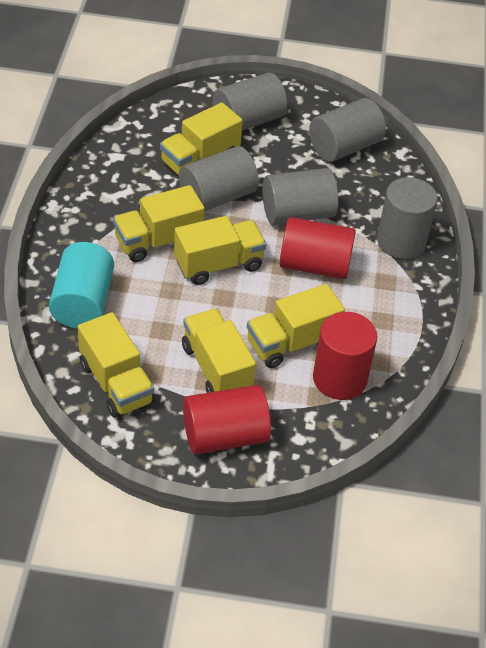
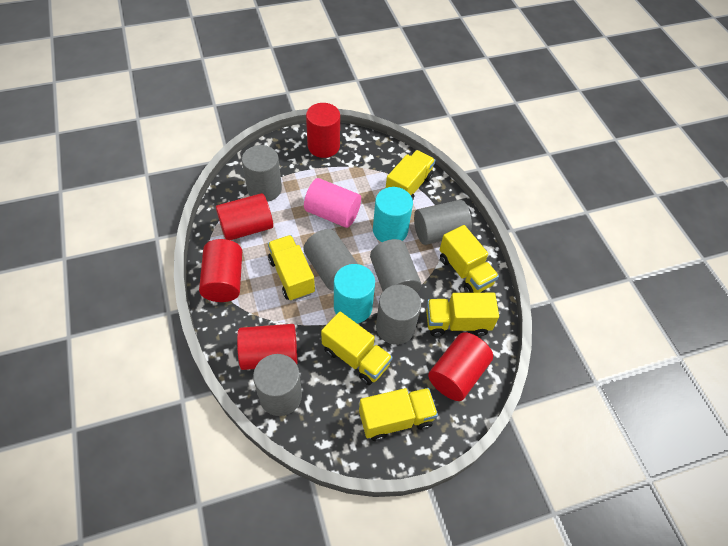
grey cylinder: 5 -> 6
pink cylinder: 0 -> 1
red cylinder: 3 -> 5
turquoise cylinder: 1 -> 2

